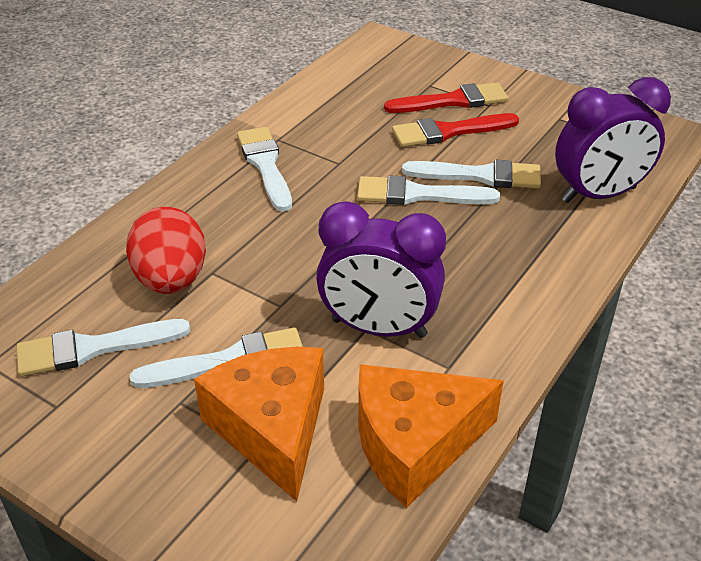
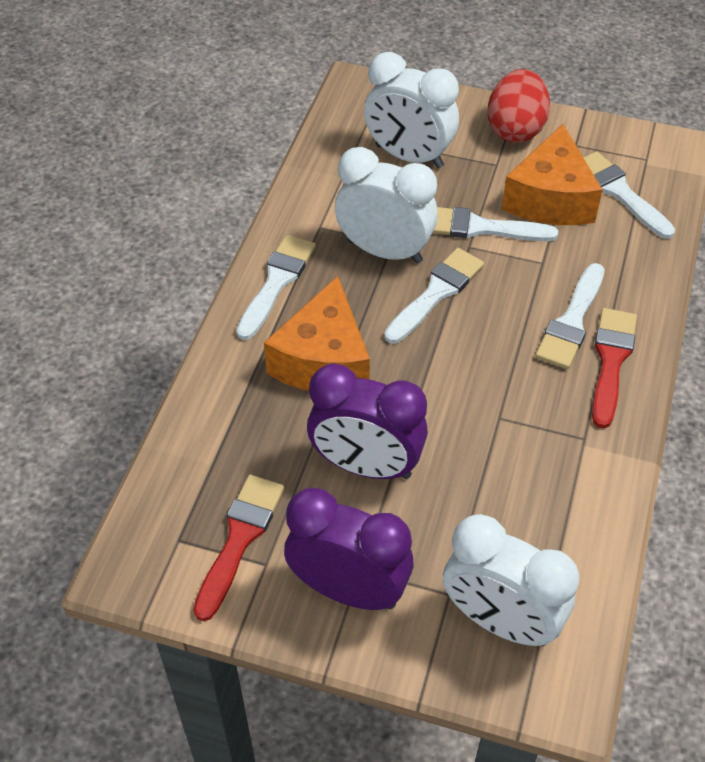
white clock: 0 -> 3

